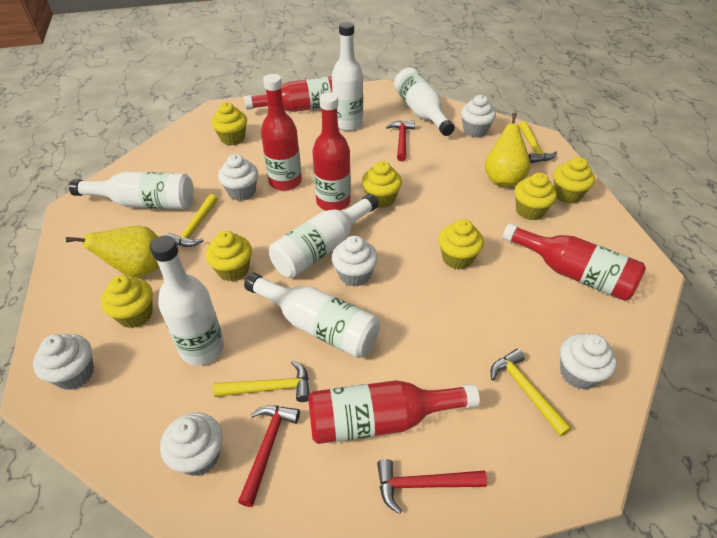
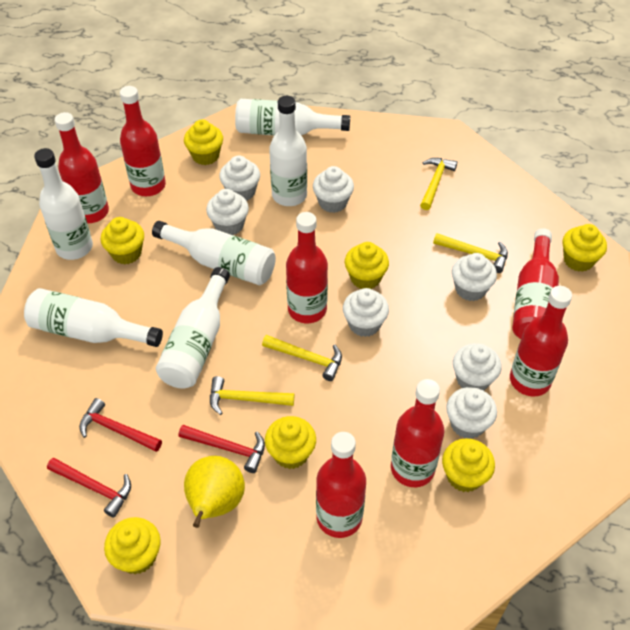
red bottle: 5 -> 7
white cupcake: 6 -> 7
yellow pear: 2 -> 1

